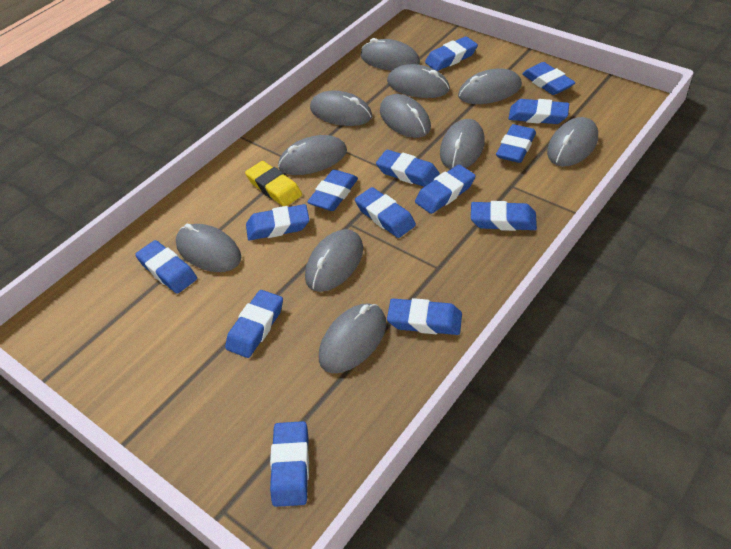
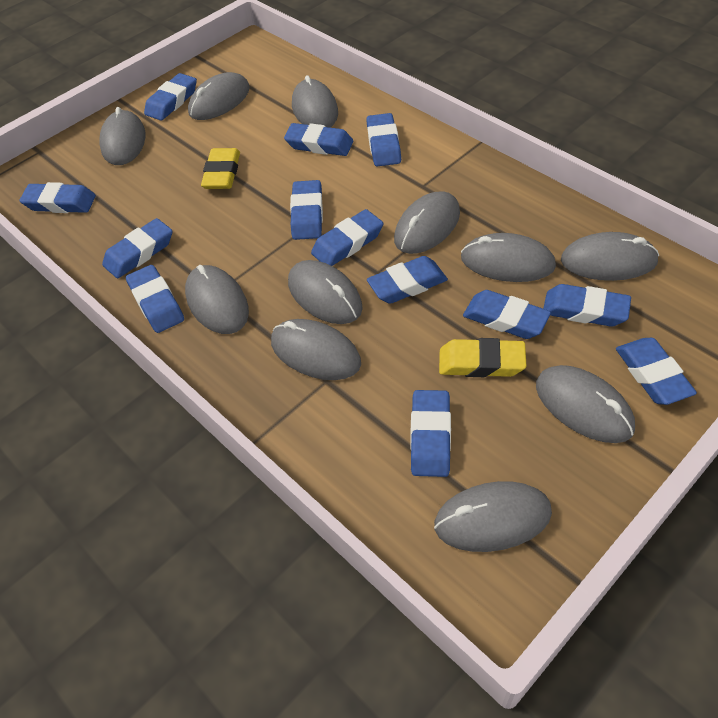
blue eraser: 14 -> 13
yellow eraser: 1 -> 2

